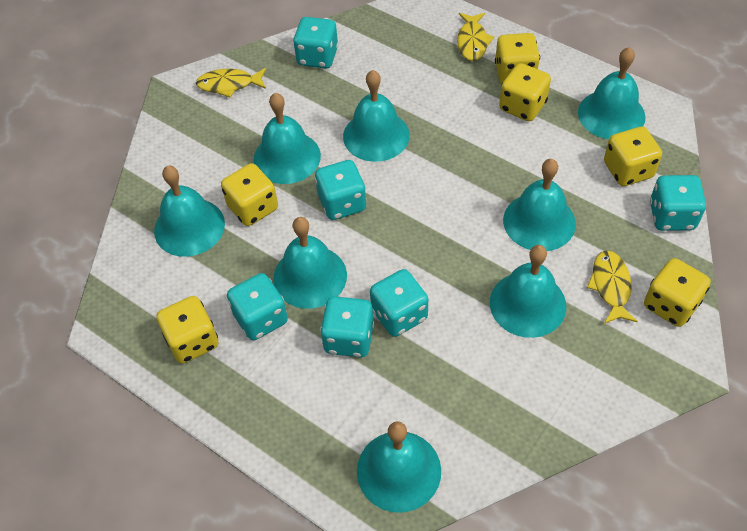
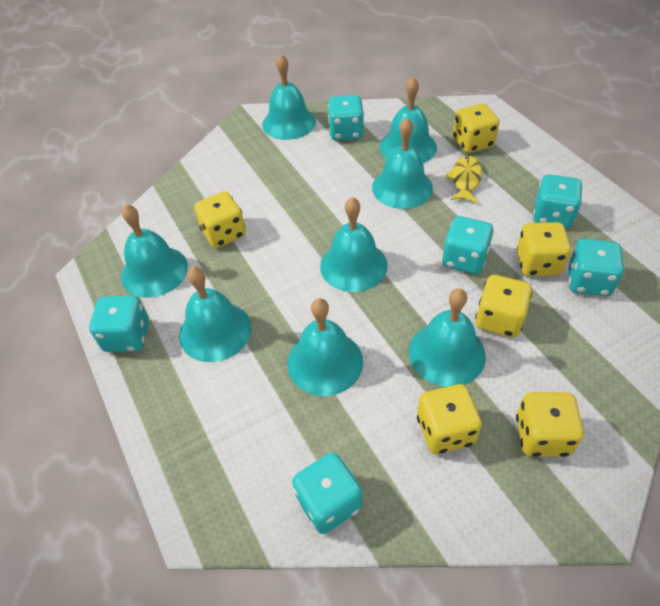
yellow fish: 3 -> 1

